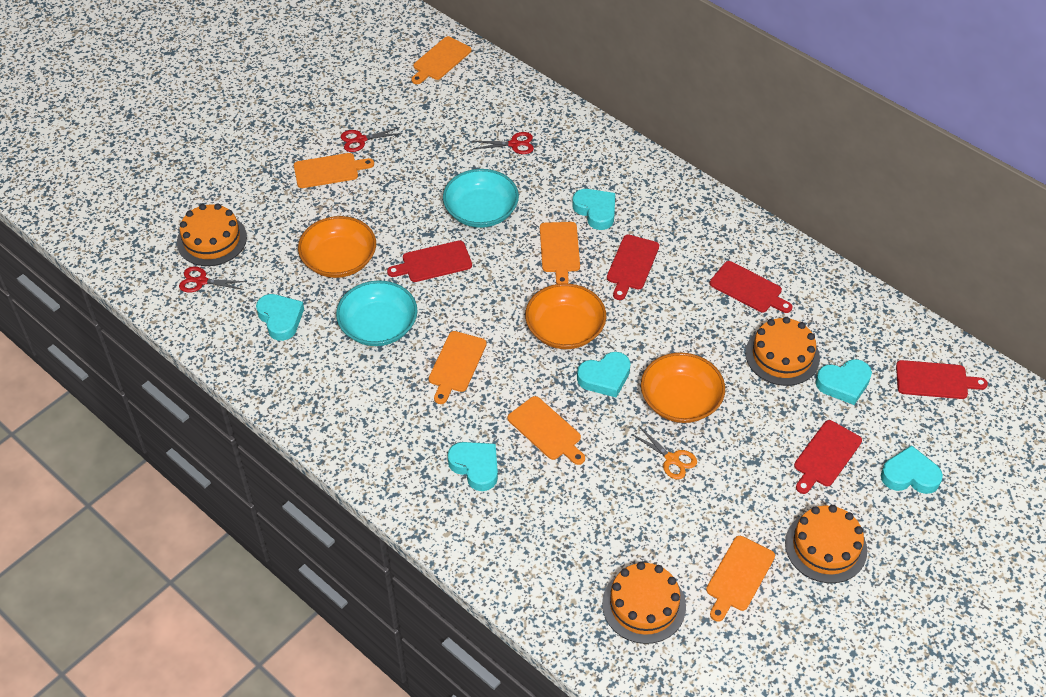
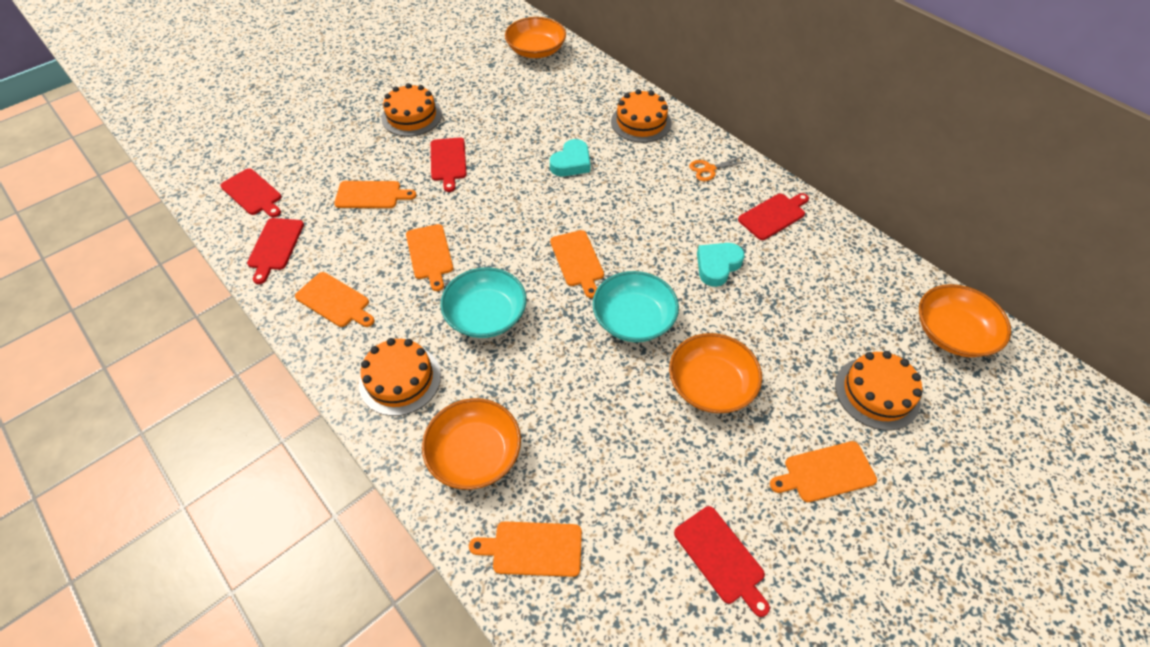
orange bowl: 3 -> 4
red scissors: 3 -> 0
turquoise heart: 6 -> 2

